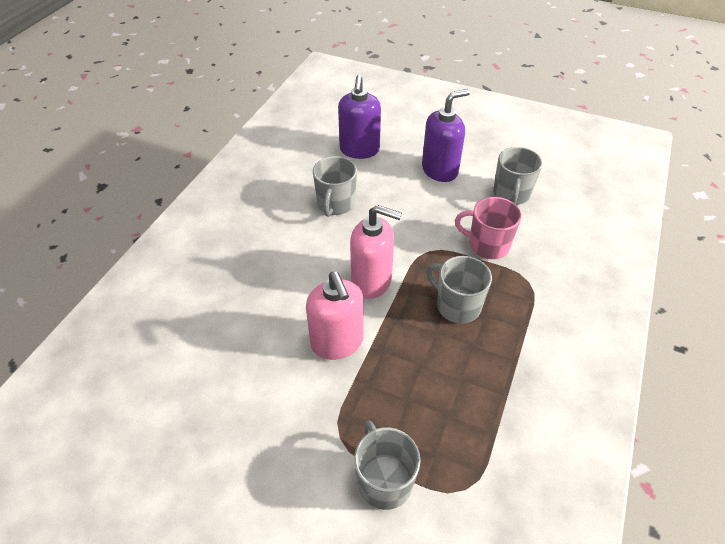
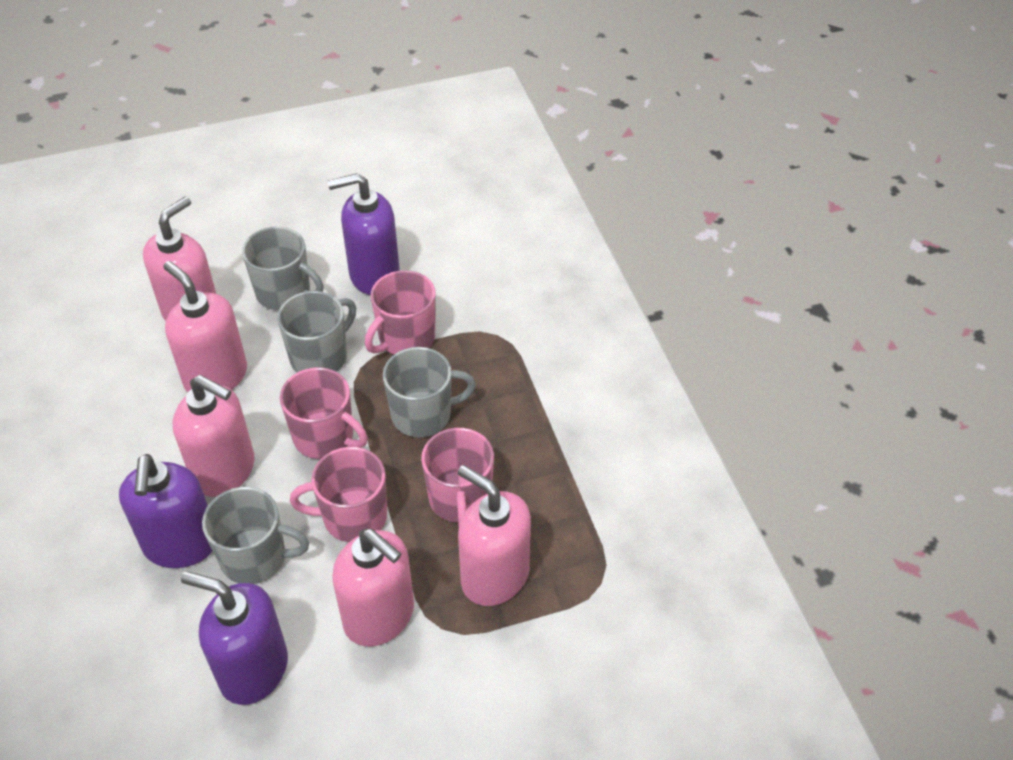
pink mug: 1 -> 4
pink soap dispenser: 2 -> 5
purple soap dispenser: 2 -> 3

